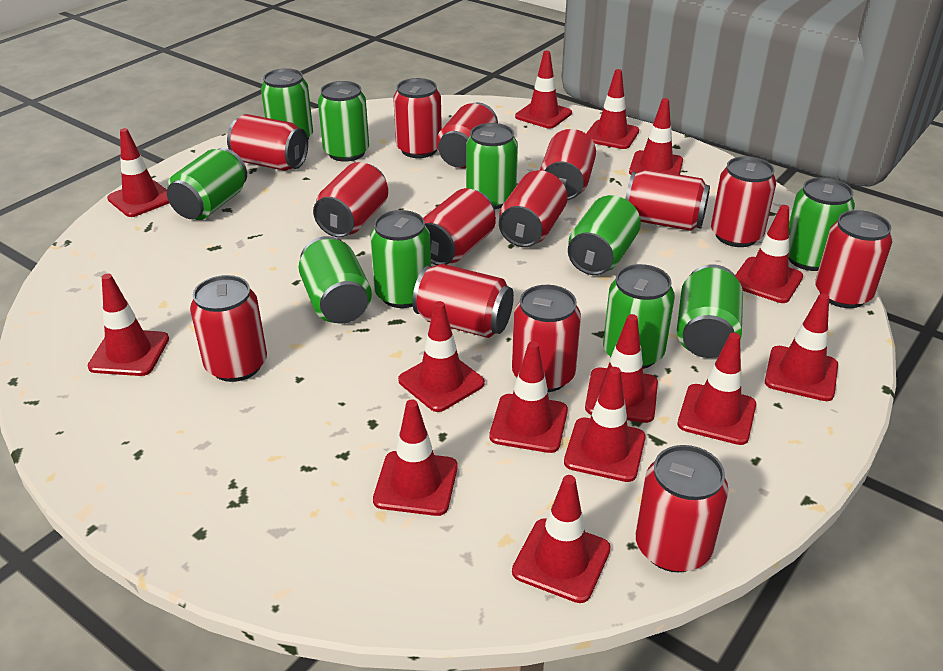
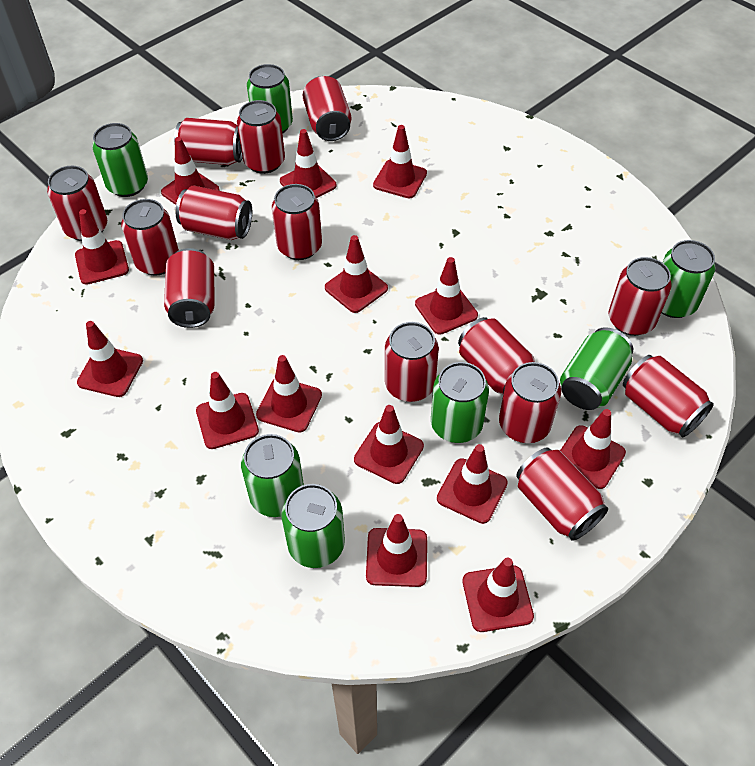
green can: 10 -> 7

